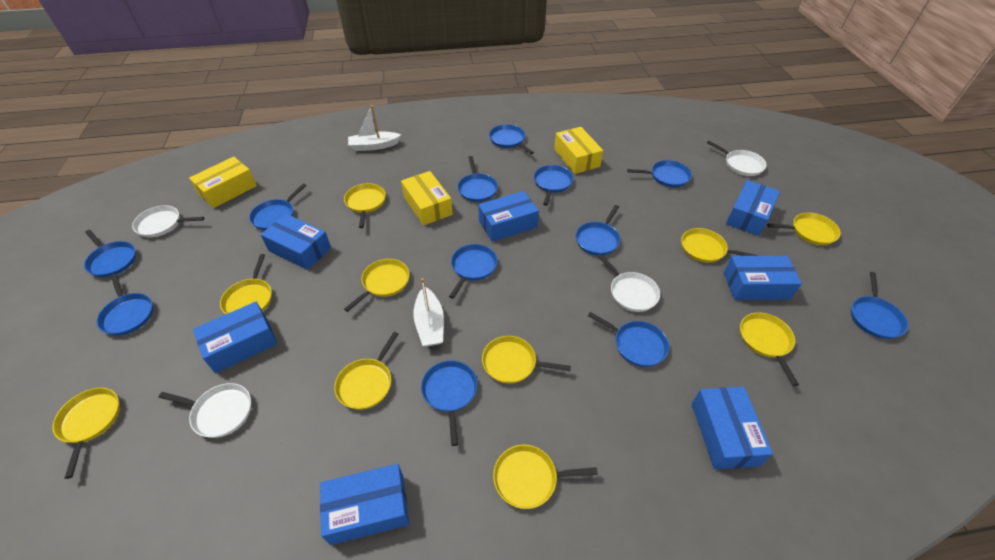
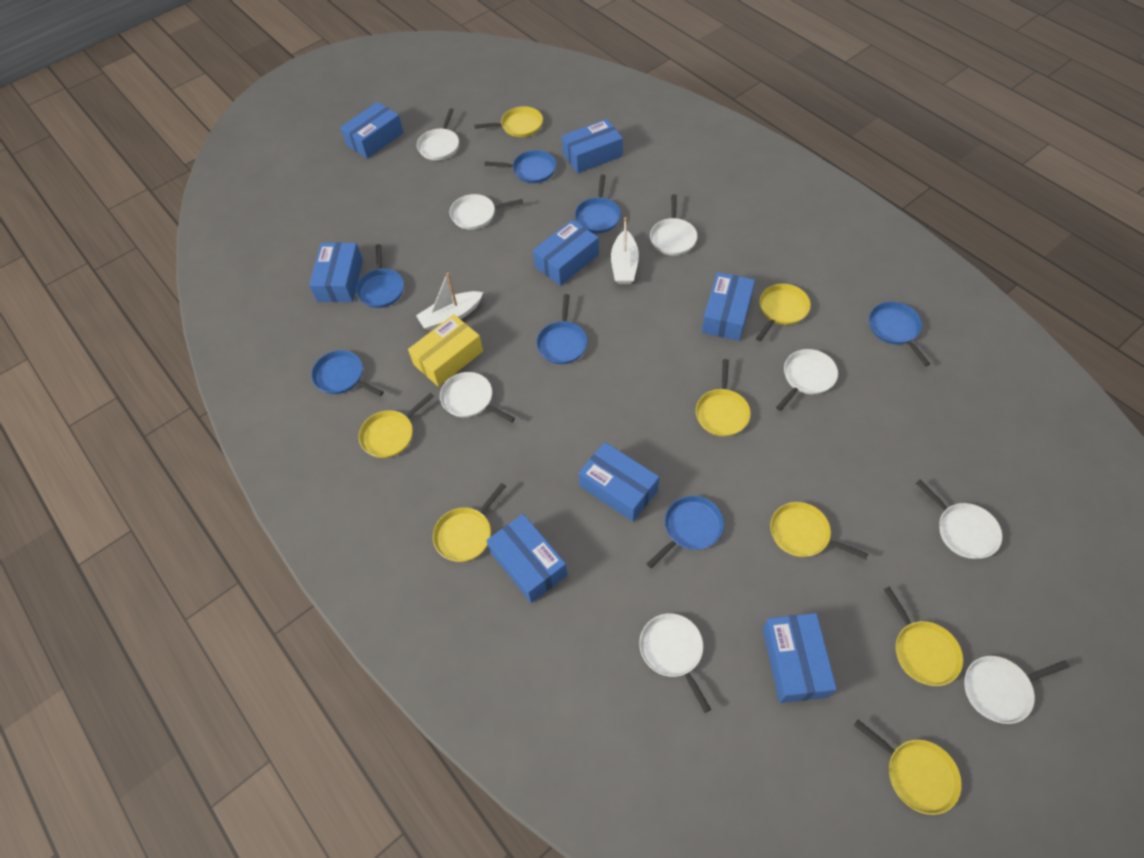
blue box: 7 -> 8
blue pan: 12 -> 7
white pan: 4 -> 8
yellow box: 3 -> 1
yellow pan: 10 -> 8

